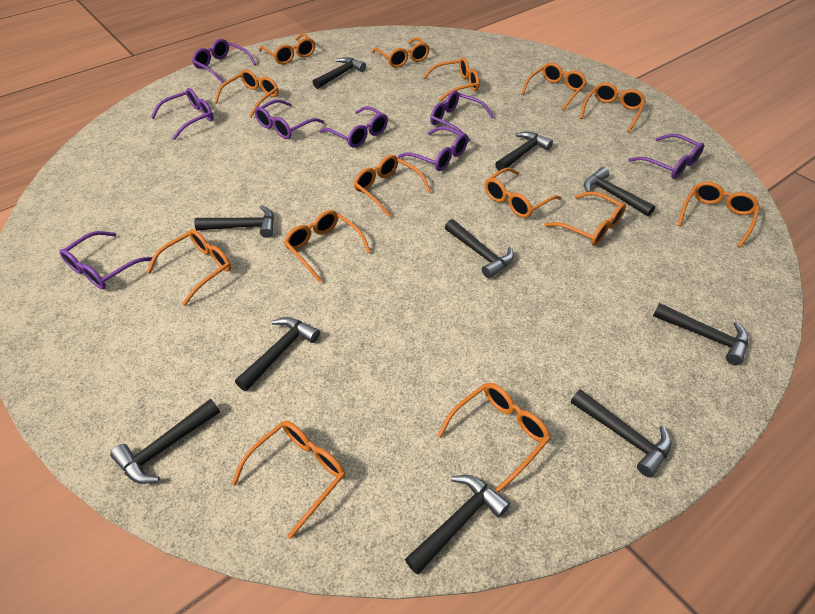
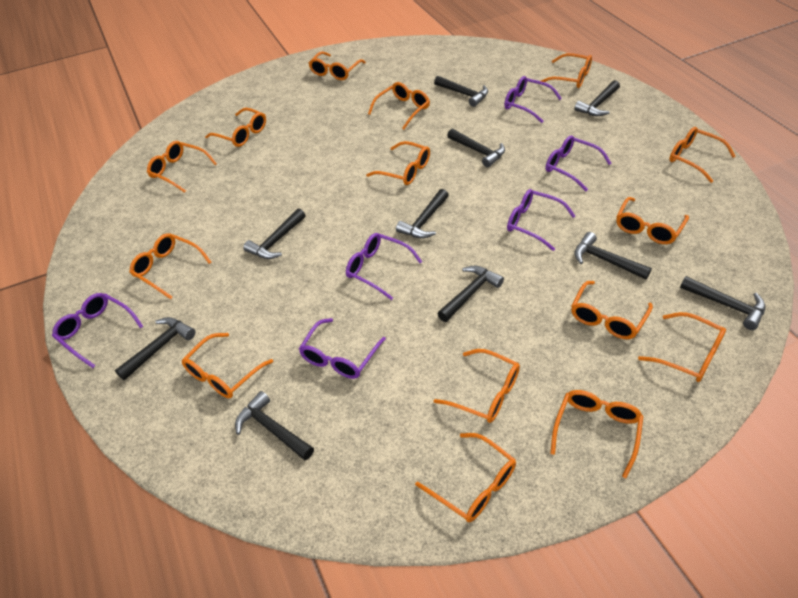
orange glasses: 14 -> 15
purple glasses: 8 -> 6

